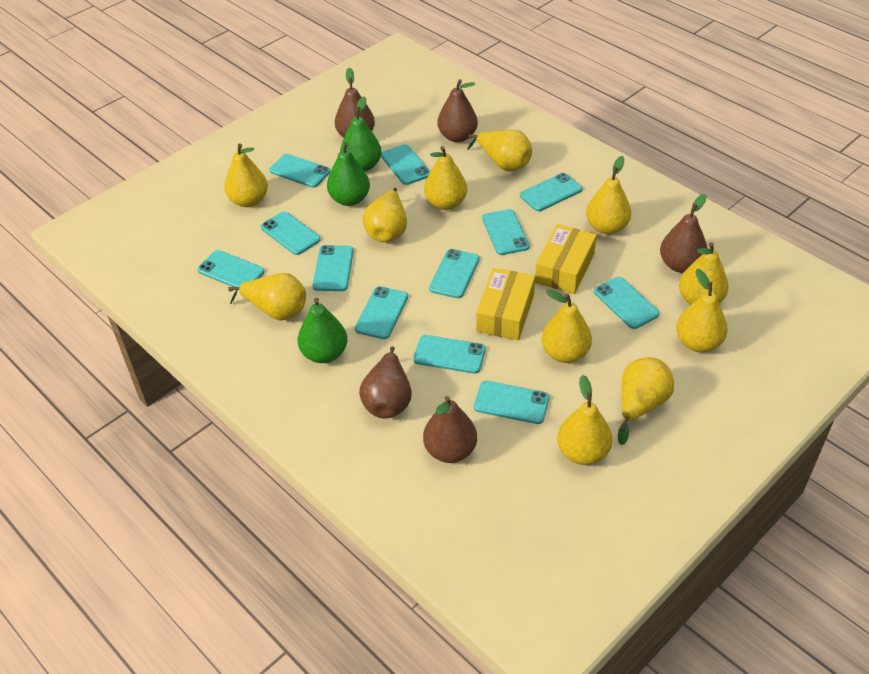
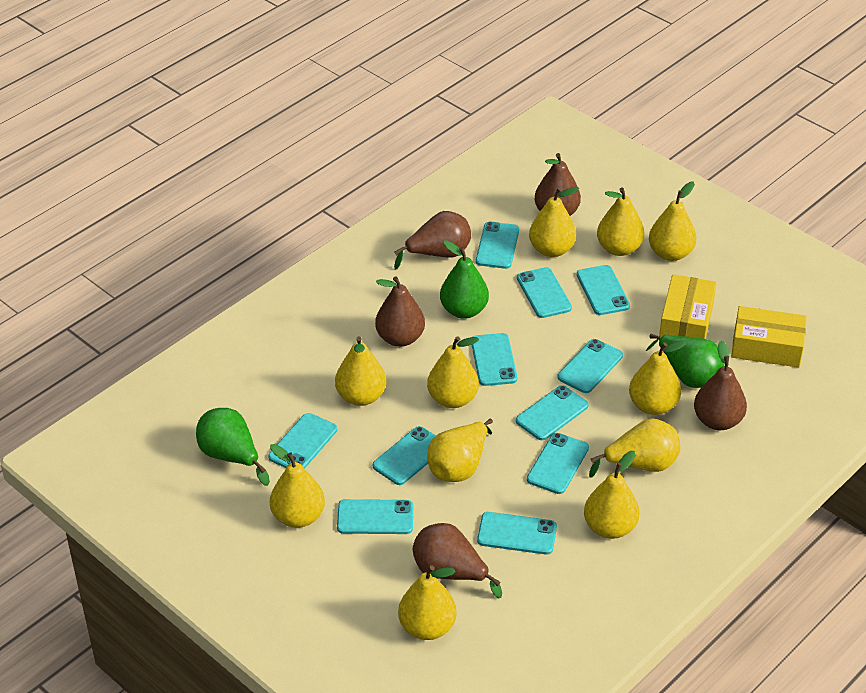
turquoise phone: 12 -> 11

